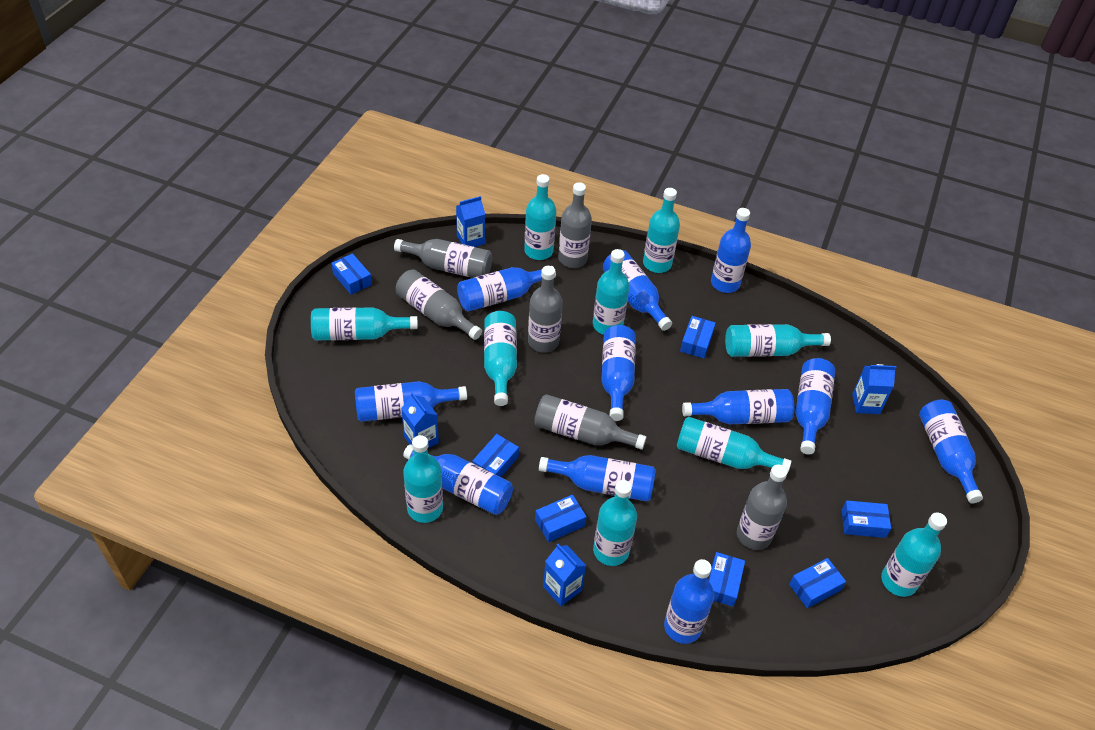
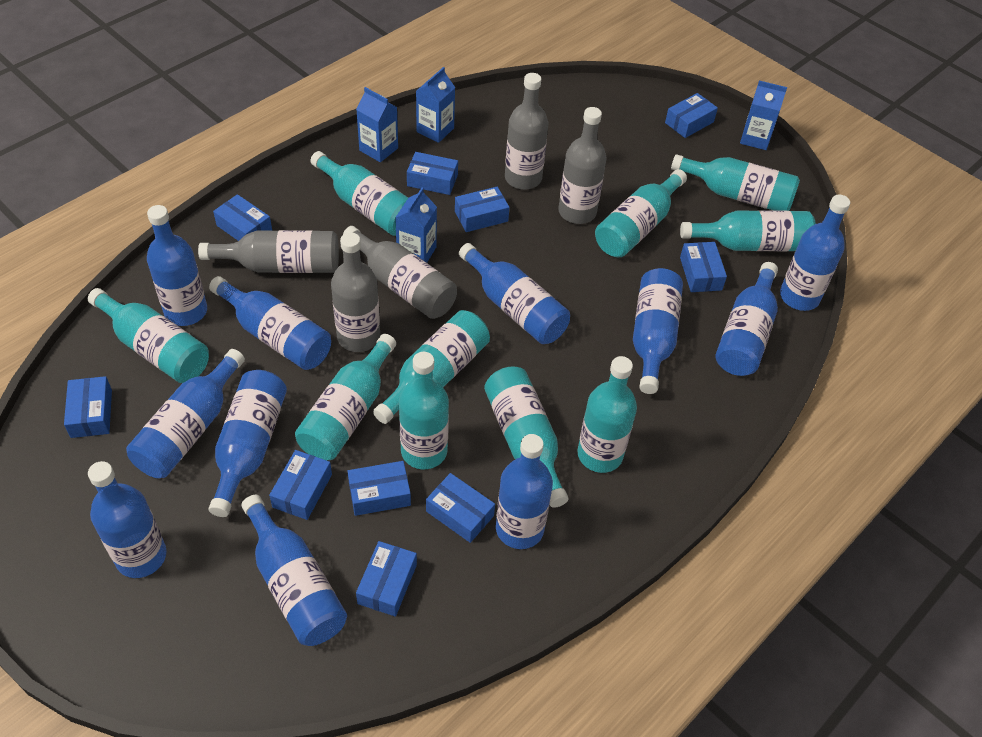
blue box: 7 -> 10
grey bottle: 6 -> 5

